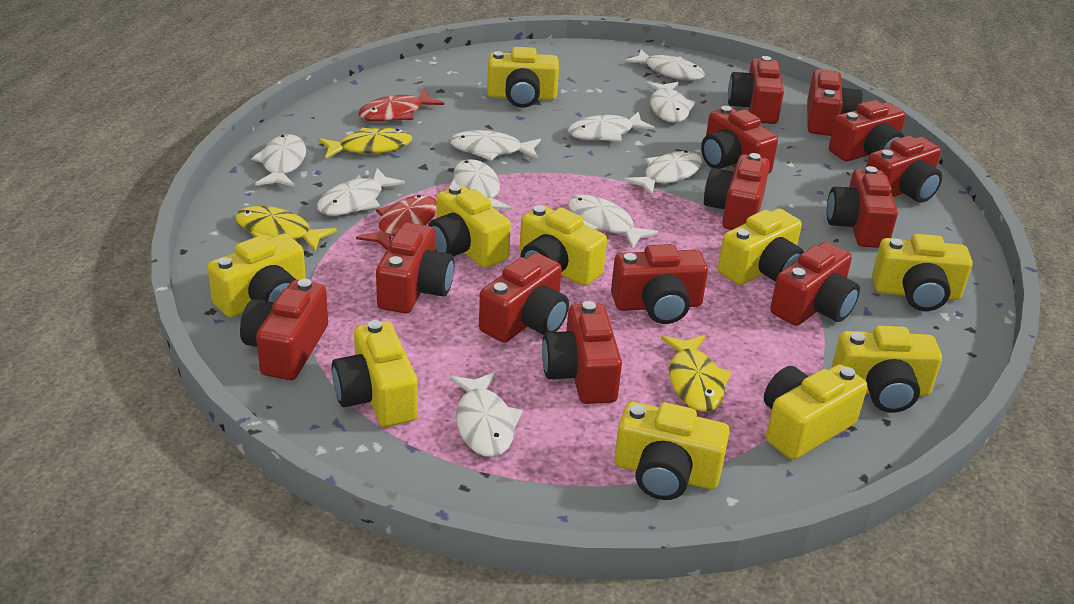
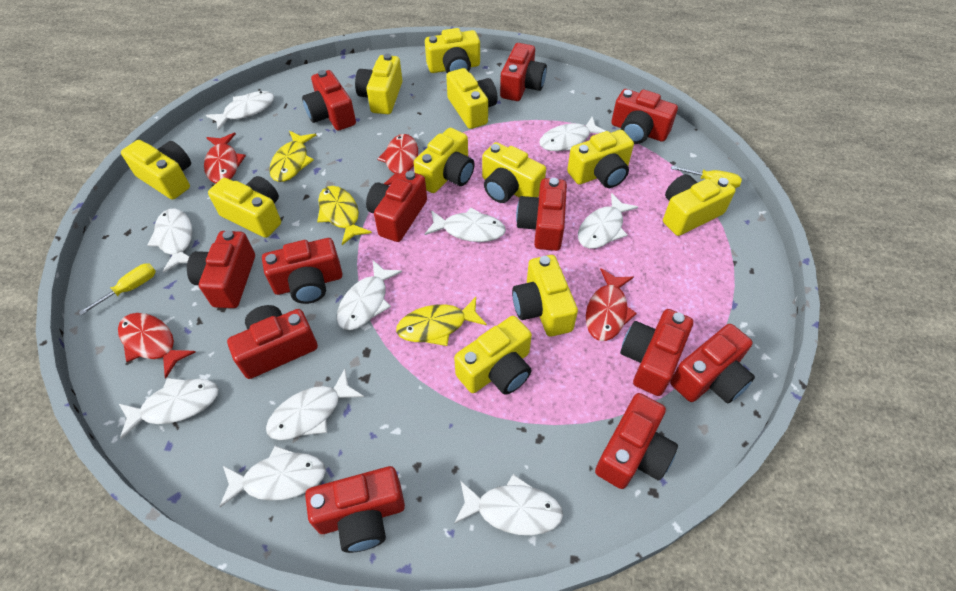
red camera: 13 -> 12
red fish: 2 -> 4
yellow camera: 10 -> 11
yellow screwdriver: 0 -> 2

